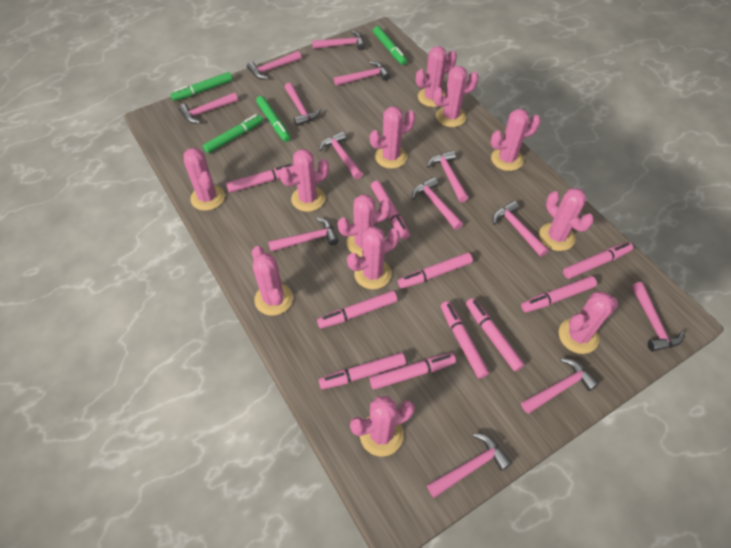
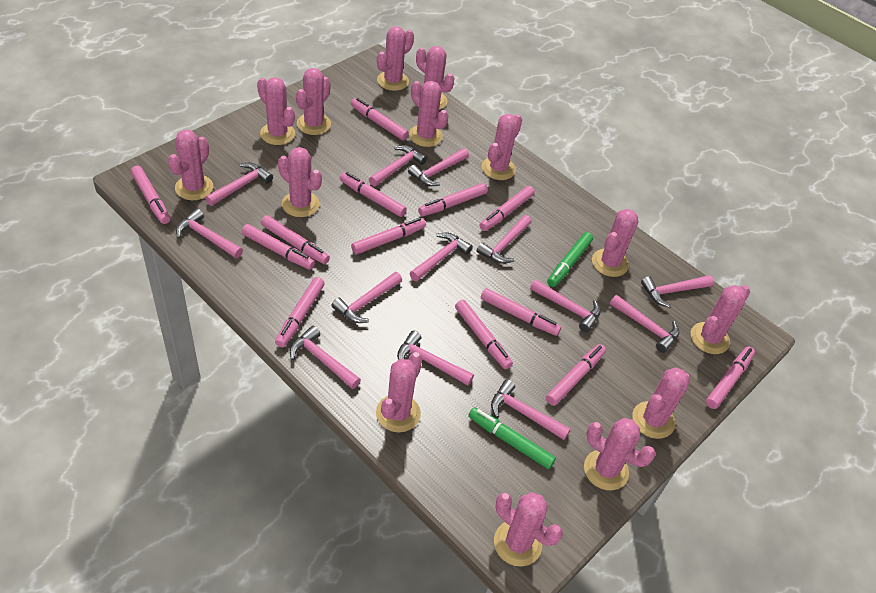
green marker: 4 -> 2
pink cactus: 12 -> 14
pink marker: 10 -> 13

